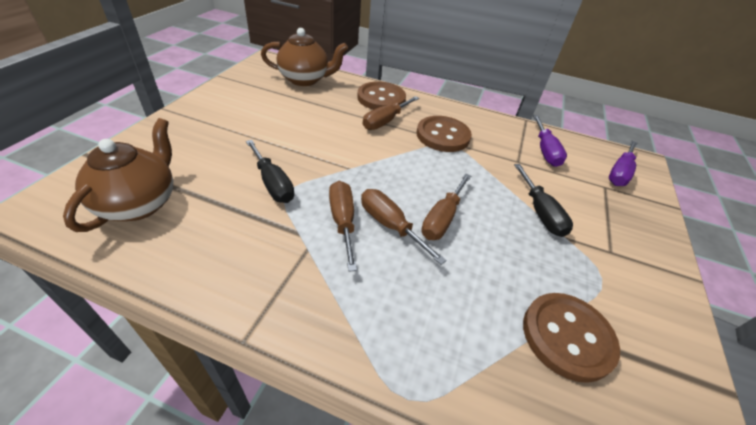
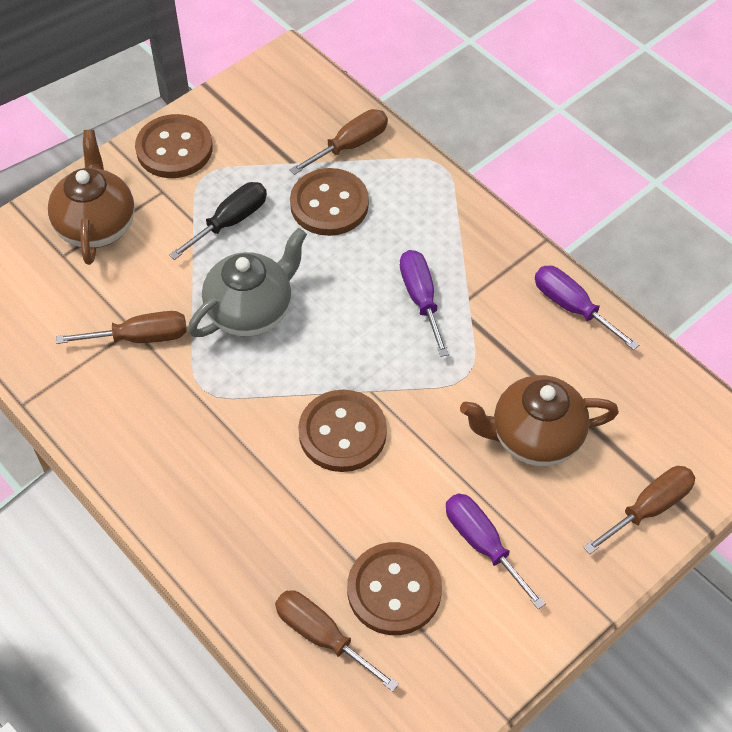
black screwdriver: 2 -> 1
brown button: 3 -> 4
grey teapot: 0 -> 1
purple screwdriver: 2 -> 3

